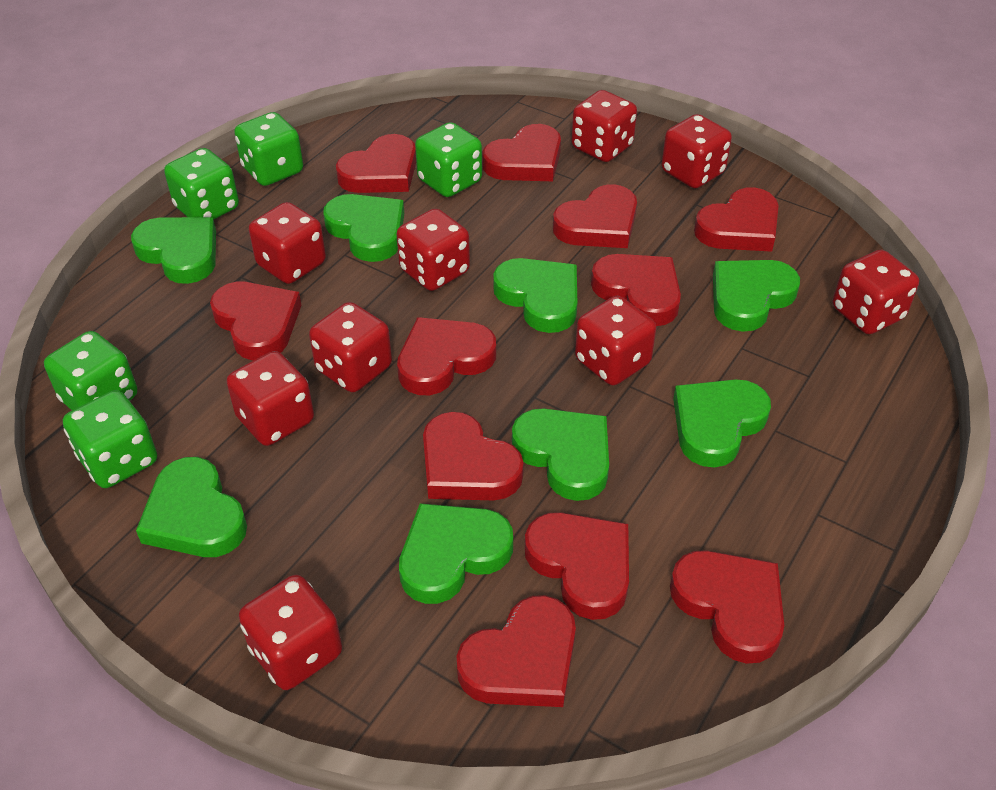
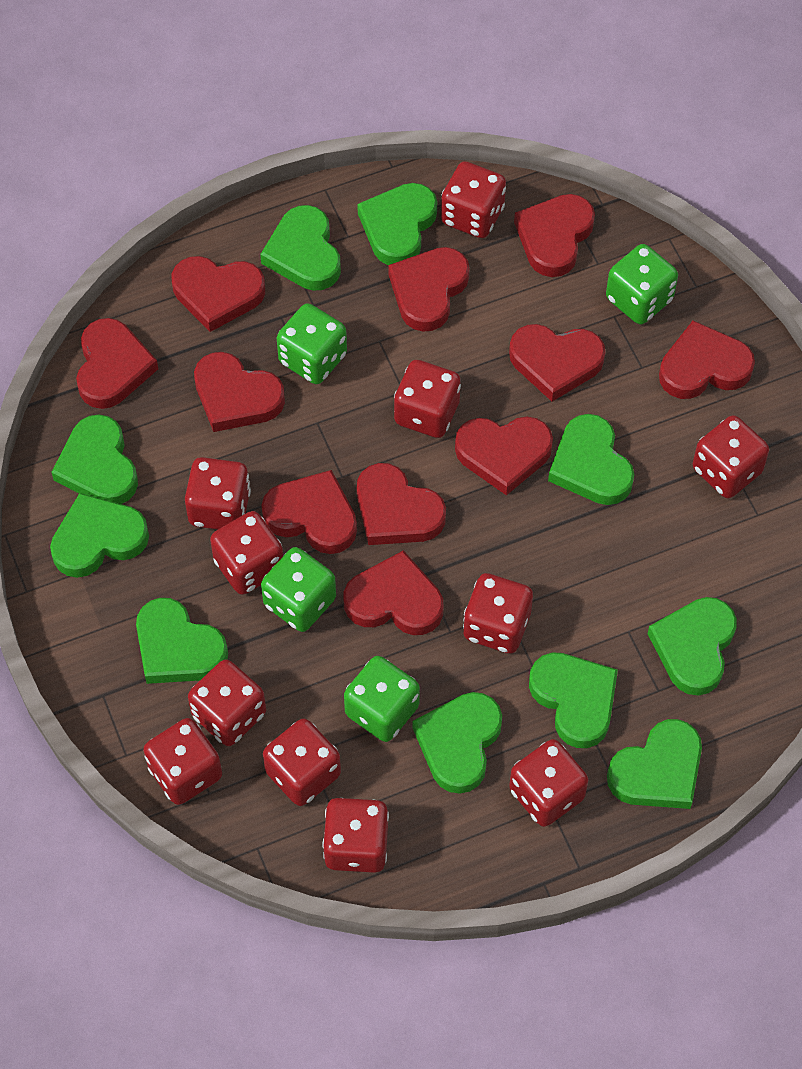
green dice: 5 -> 4
green heart: 8 -> 10
red dice: 9 -> 11

